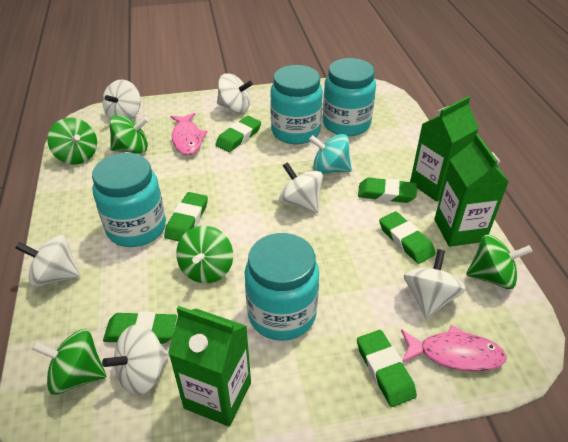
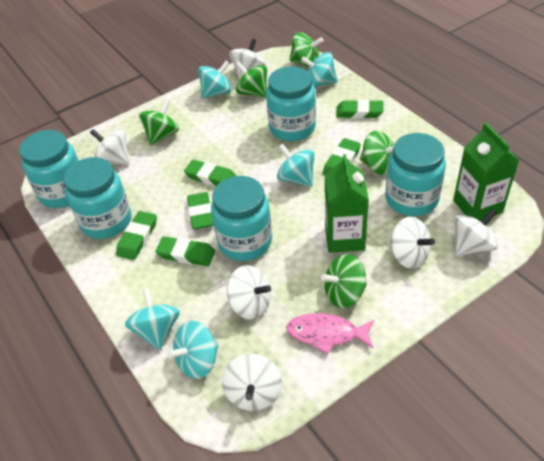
green carton: 3 -> 2
pink fish: 2 -> 1
turquoise jar: 4 -> 5
turquoise spinning top: 1 -> 5

